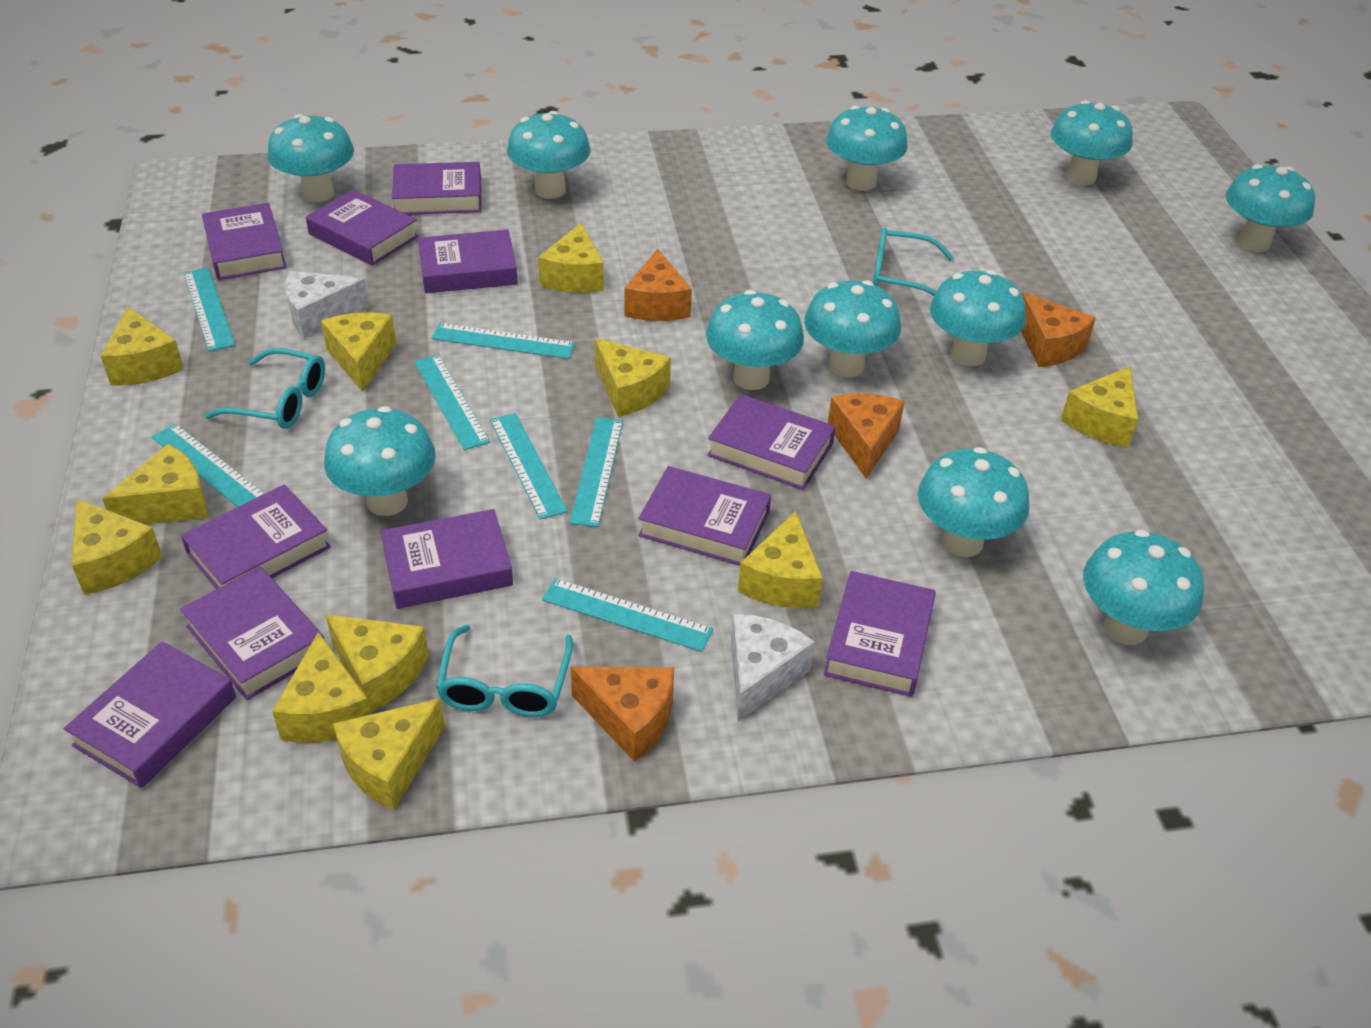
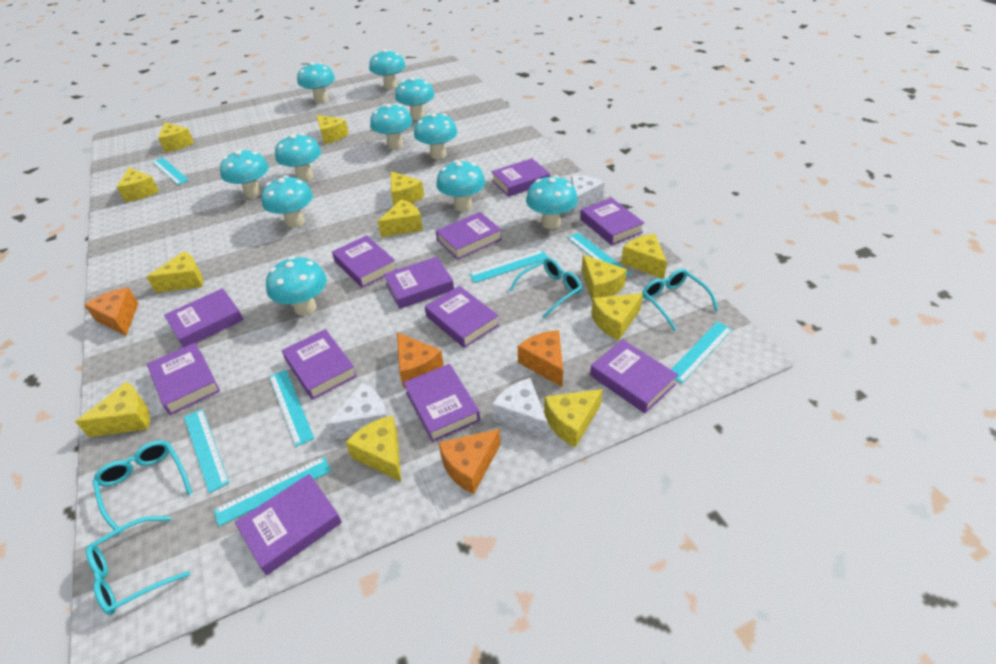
purple book: 11 -> 12
turquoise glasses: 3 -> 4
white cheese: 2 -> 3
yellow cheese: 11 -> 12

